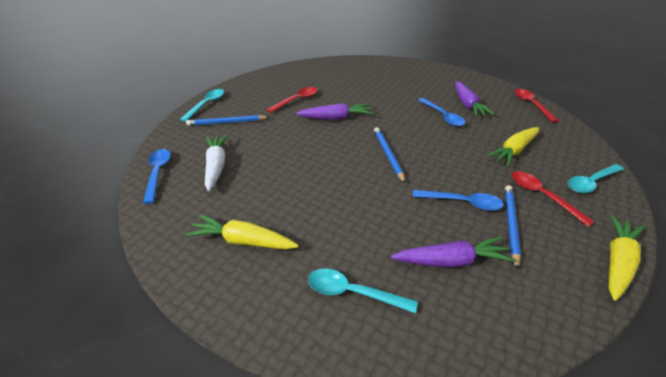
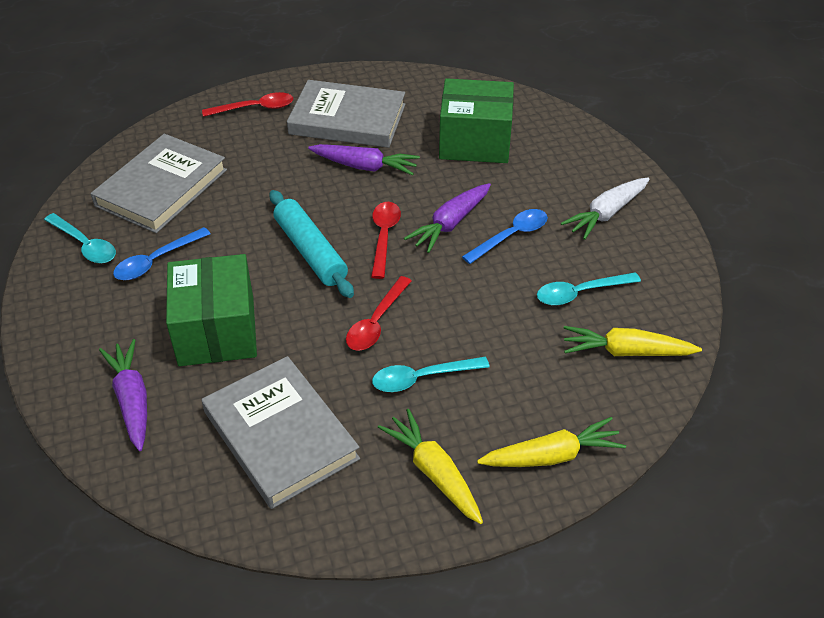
blue pencil: 3 -> 0
blue spoon: 3 -> 2
green box: 0 -> 2
grey book: 0 -> 3
turquoise rolling pin: 0 -> 1

